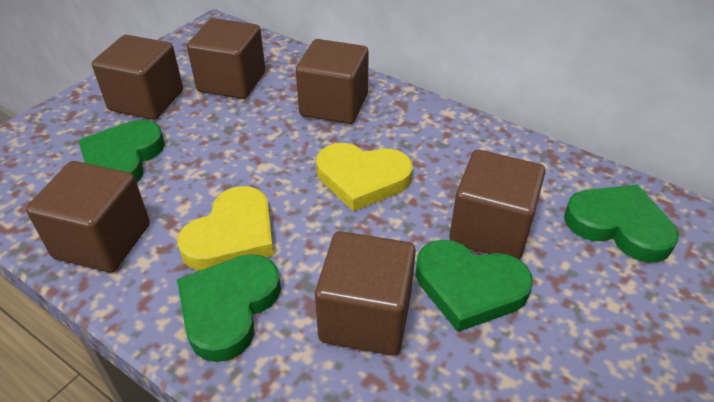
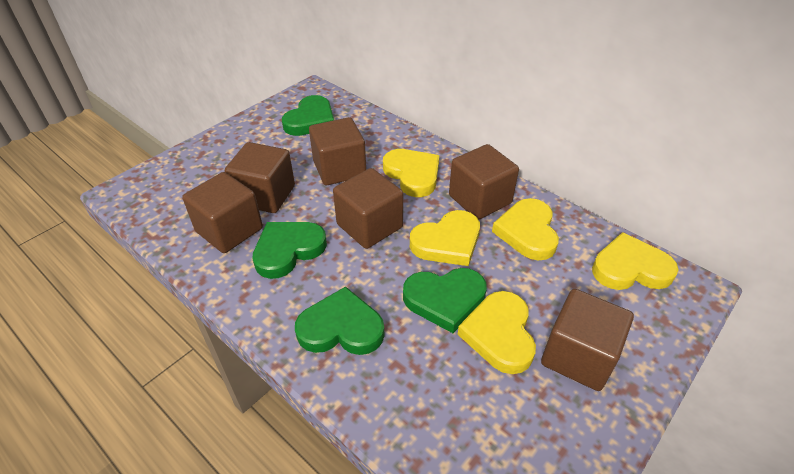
yellow heart: 2 -> 5

